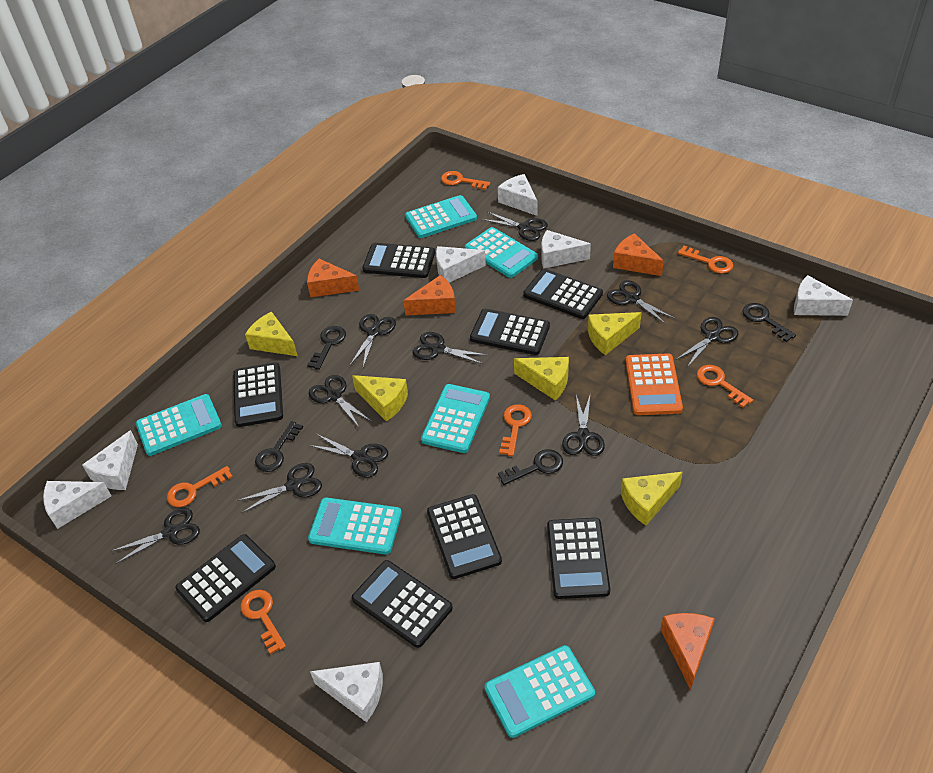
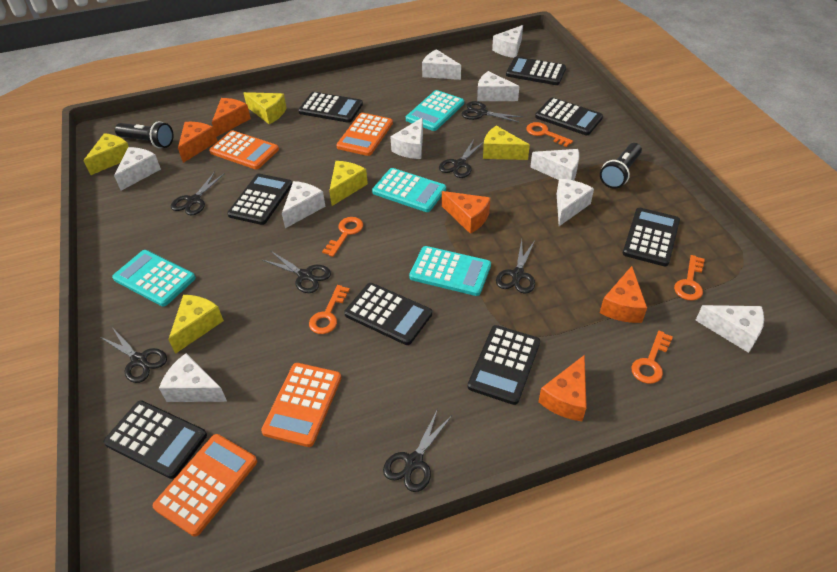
black flashlight: 0 -> 2
black key: 4 -> 0
black scissors: 10 -> 7
orange calculator: 1 -> 4
orange cheese: 4 -> 5
orange key: 6 -> 5
turquoise calculator: 6 -> 4
white cheese: 7 -> 10

